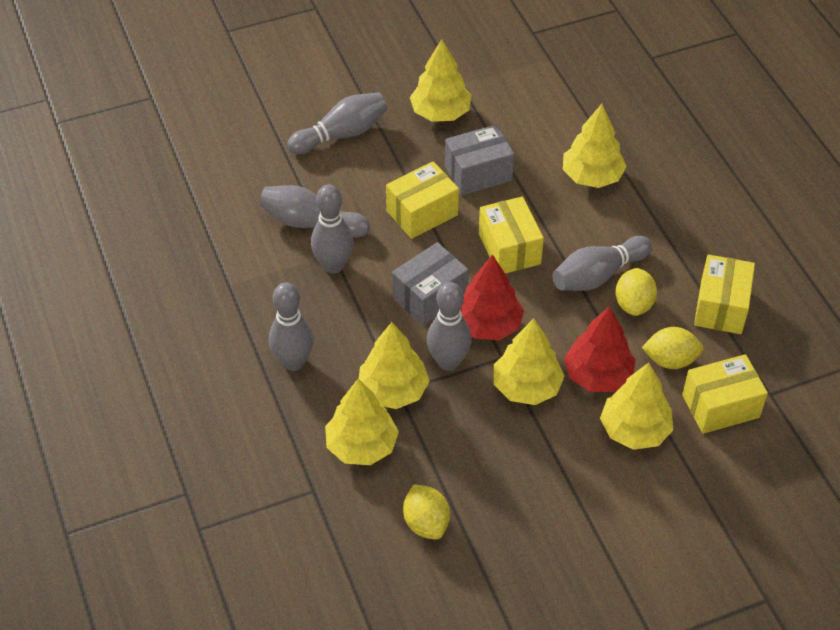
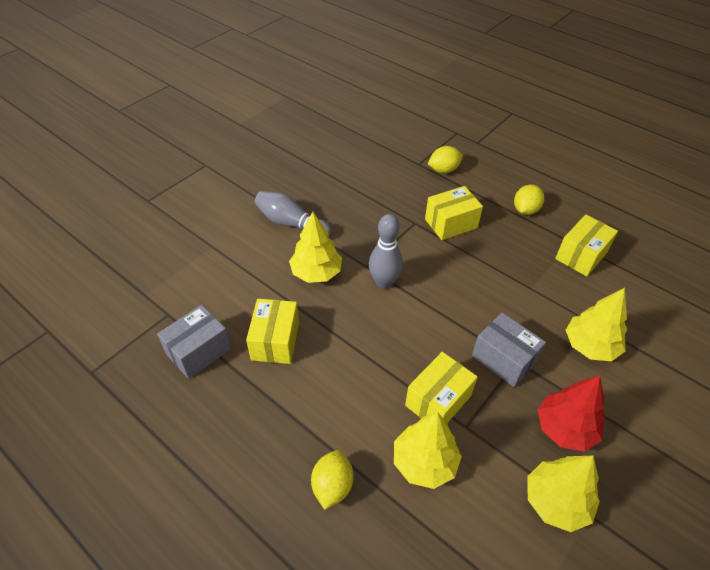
grey bowling pin: 6 -> 2
red tree: 2 -> 1
yellow tree: 6 -> 4

